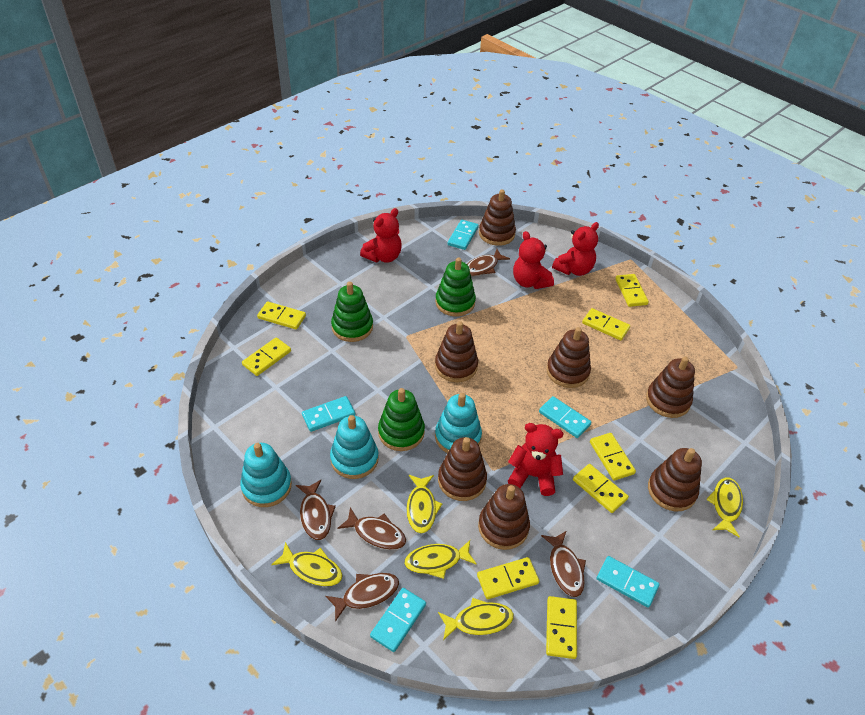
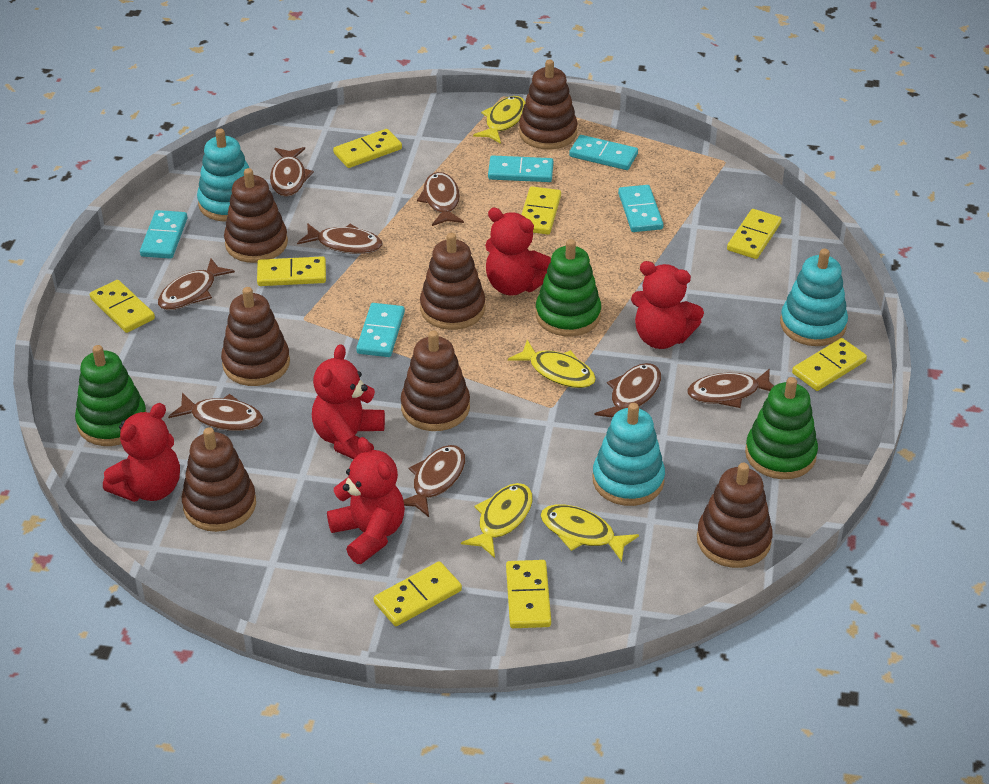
brown fish: 5 -> 8
red teddy bear: 4 -> 5
yellow fish: 5 -> 4

